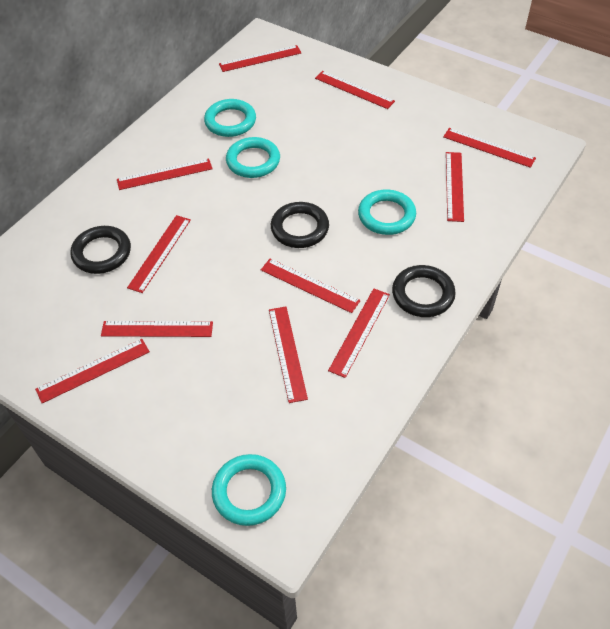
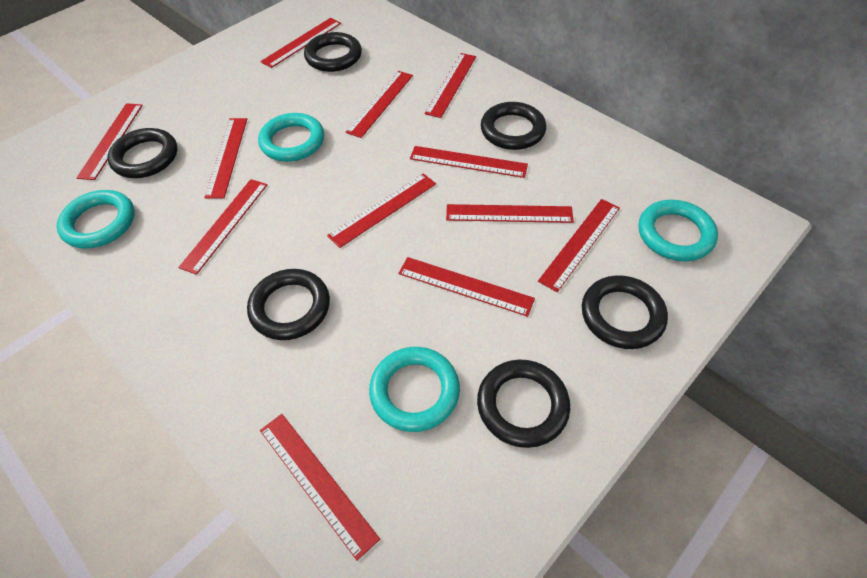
black ring: 3 -> 6
red ruler: 11 -> 12

